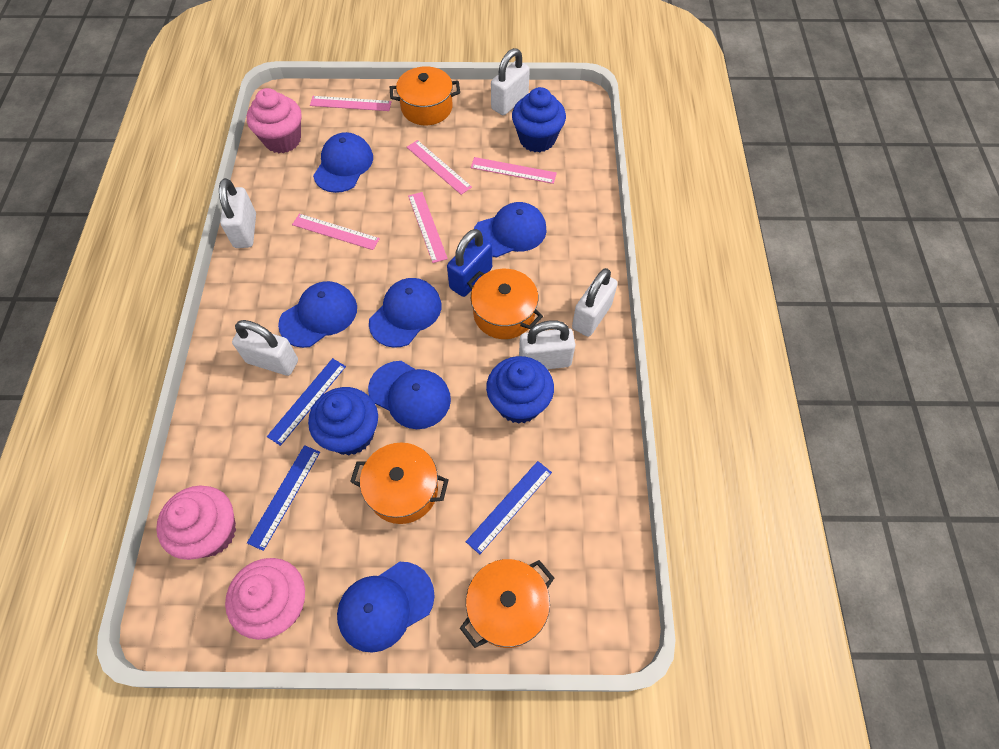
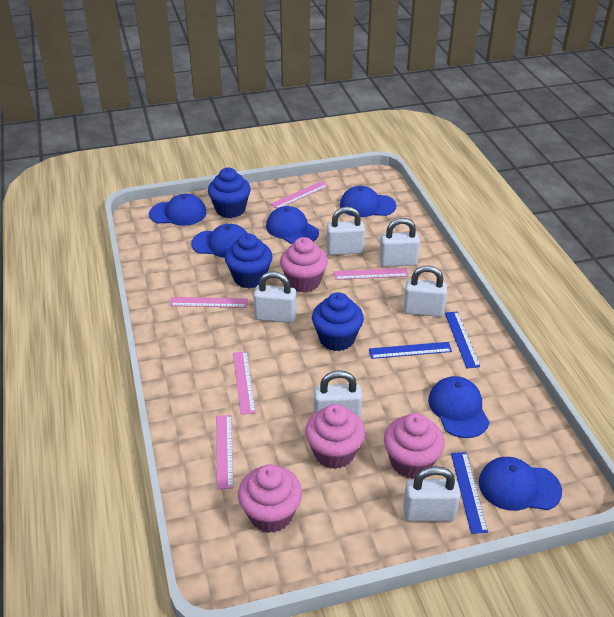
blue padlock: 1 -> 0
orange pot: 4 -> 0
pink cupcake: 3 -> 4
white padlock: 5 -> 6

